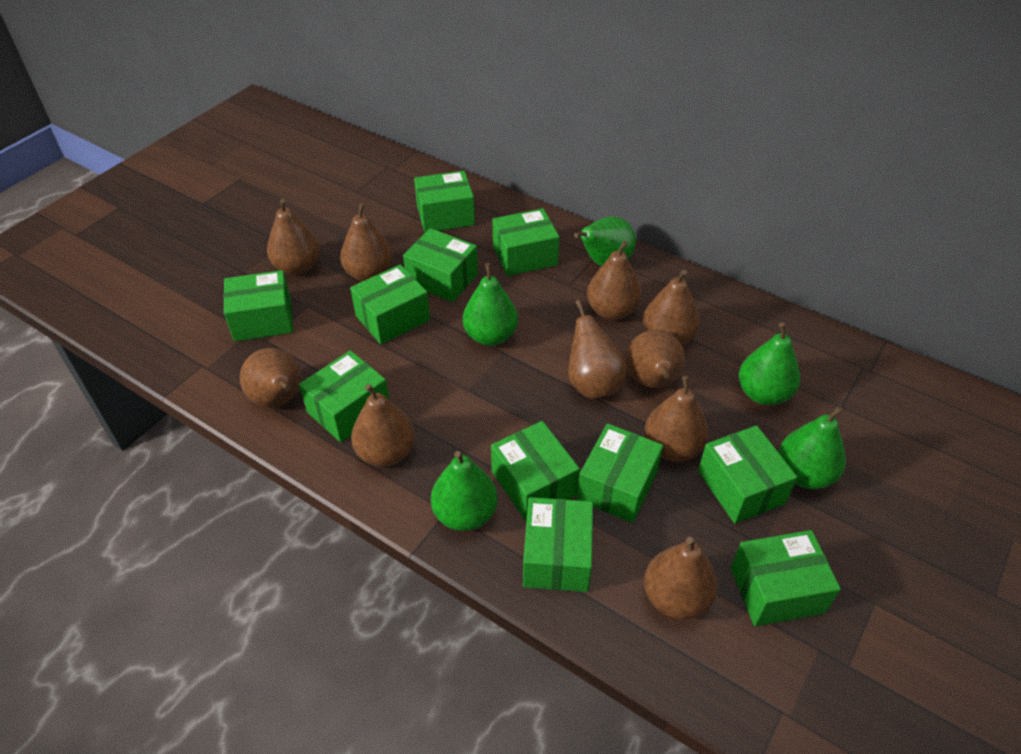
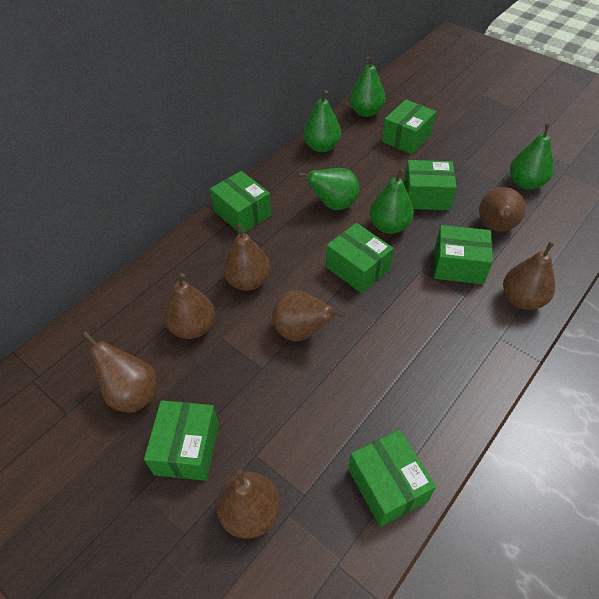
brown pear: 10 -> 7
green box: 11 -> 7

